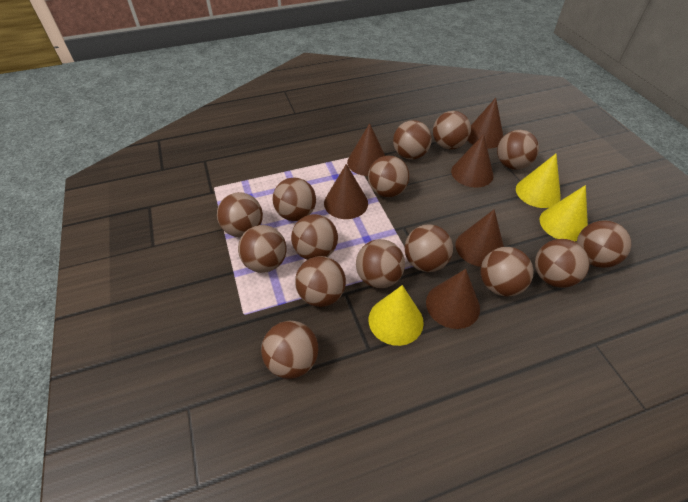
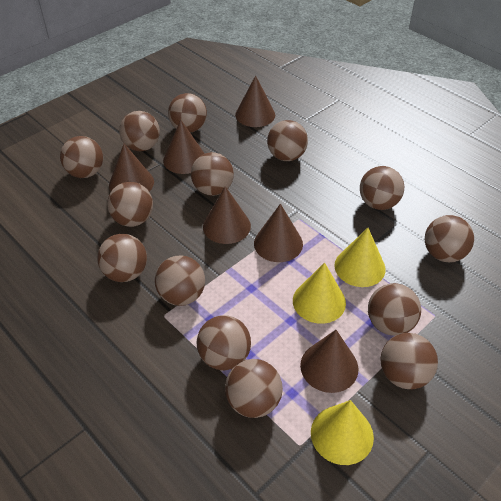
brown ball: 15 -> 14

